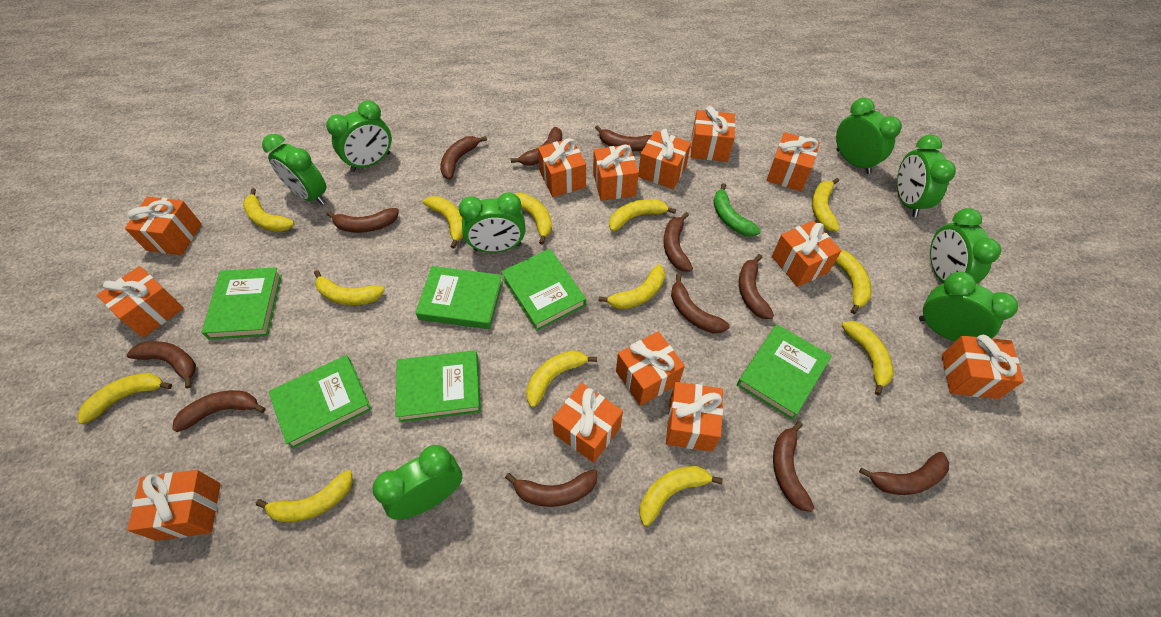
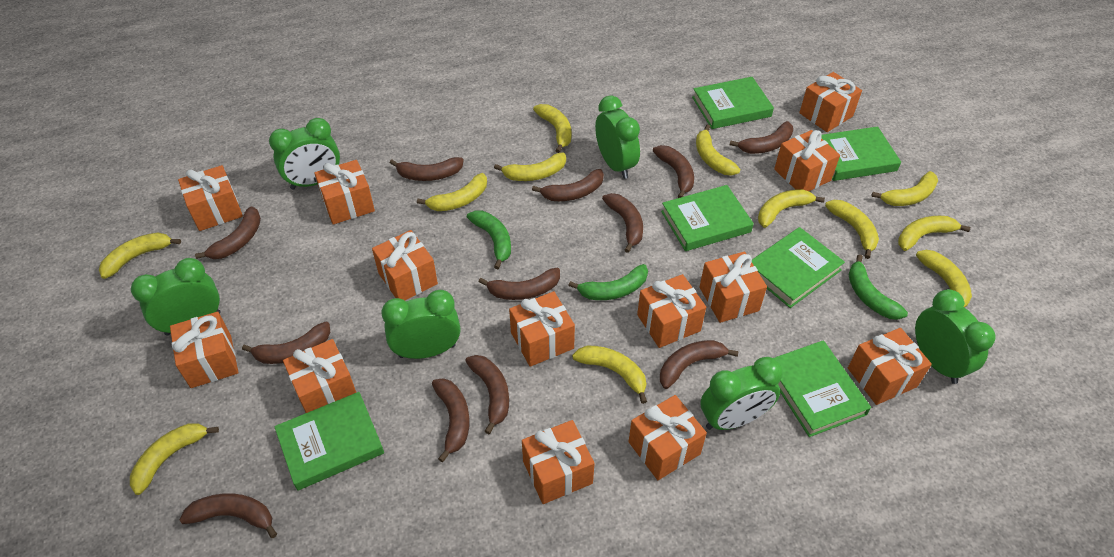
green banana: 1 -> 3
green clock: 8 -> 6
yellow banana: 13 -> 12

